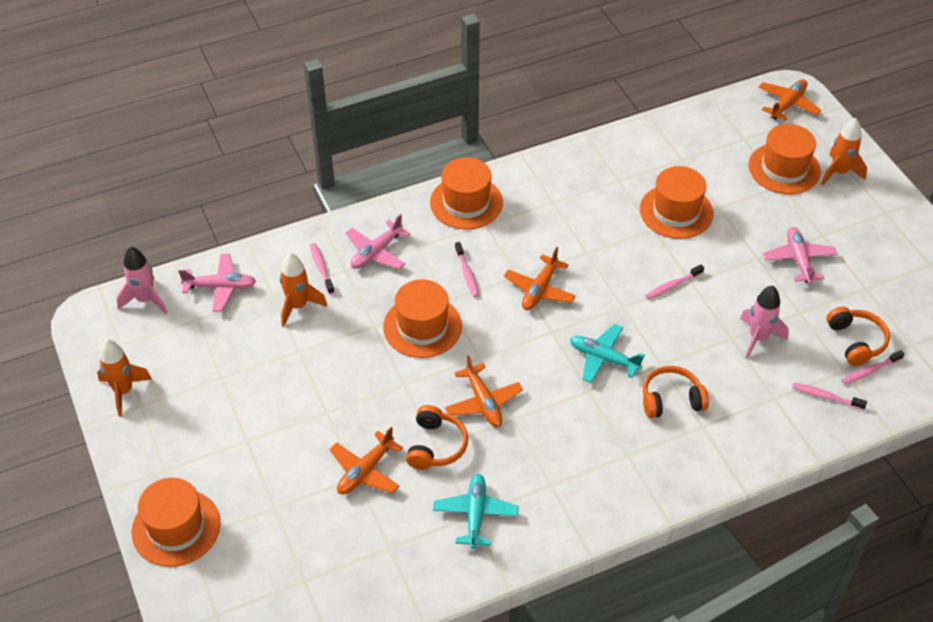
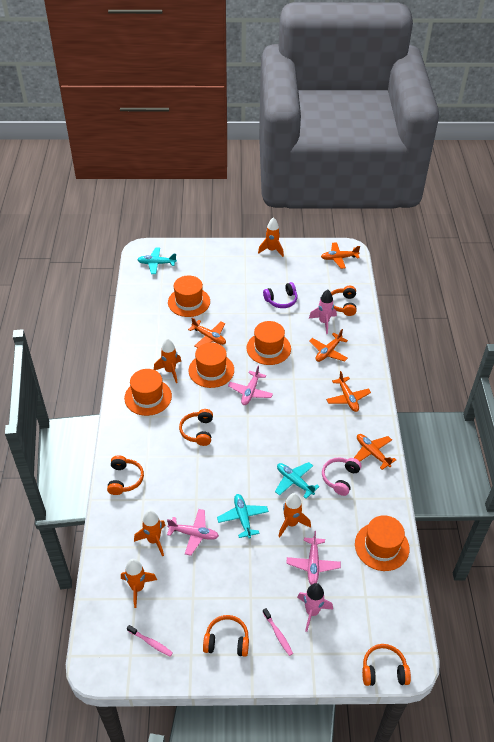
orange headphones: 3 -> 5
orange plane: 4 -> 5
orange rocket: 3 -> 5
pink headphones: 0 -> 1
pink toothbrush: 5 -> 2
purple headphones: 0 -> 1
turquoise plane: 2 -> 3

